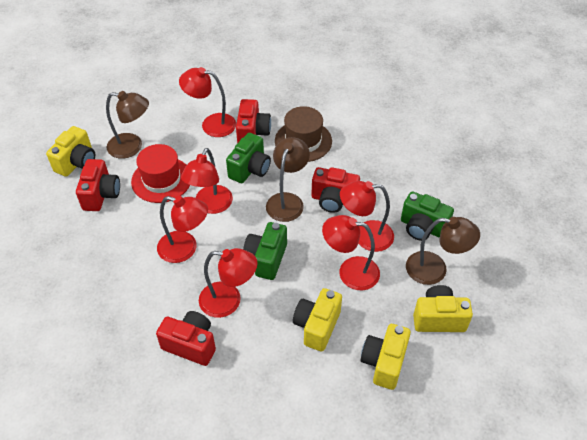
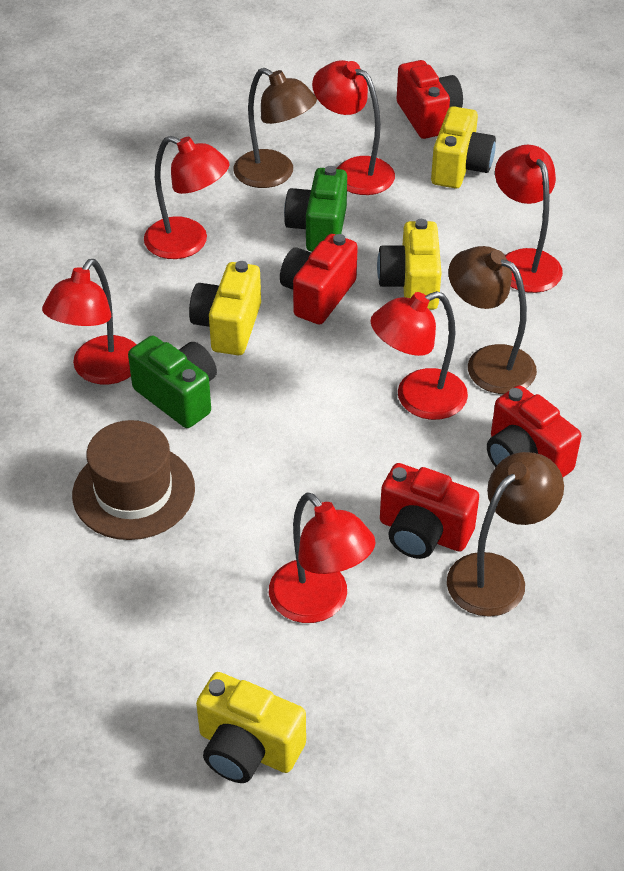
green camera: 3 -> 2
red hat: 1 -> 0

